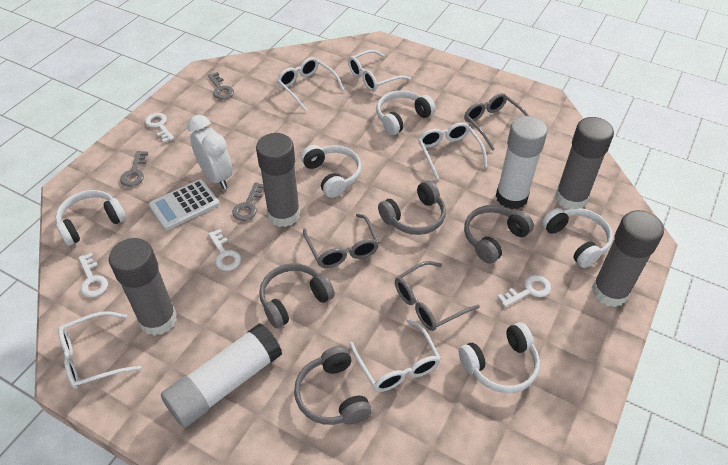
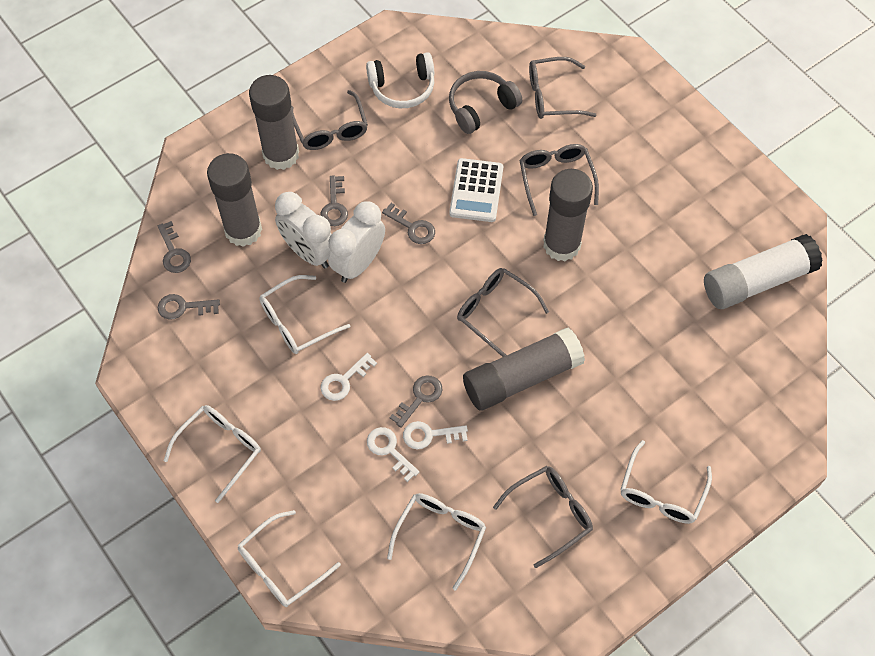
grey glasses: 3 -> 5
grey headphones: 4 -> 1
grey key: 3 -> 5
white clock: 1 -> 2
white glue stick: 2 -> 1
white headphones: 5 -> 1
white key: 4 -> 3

